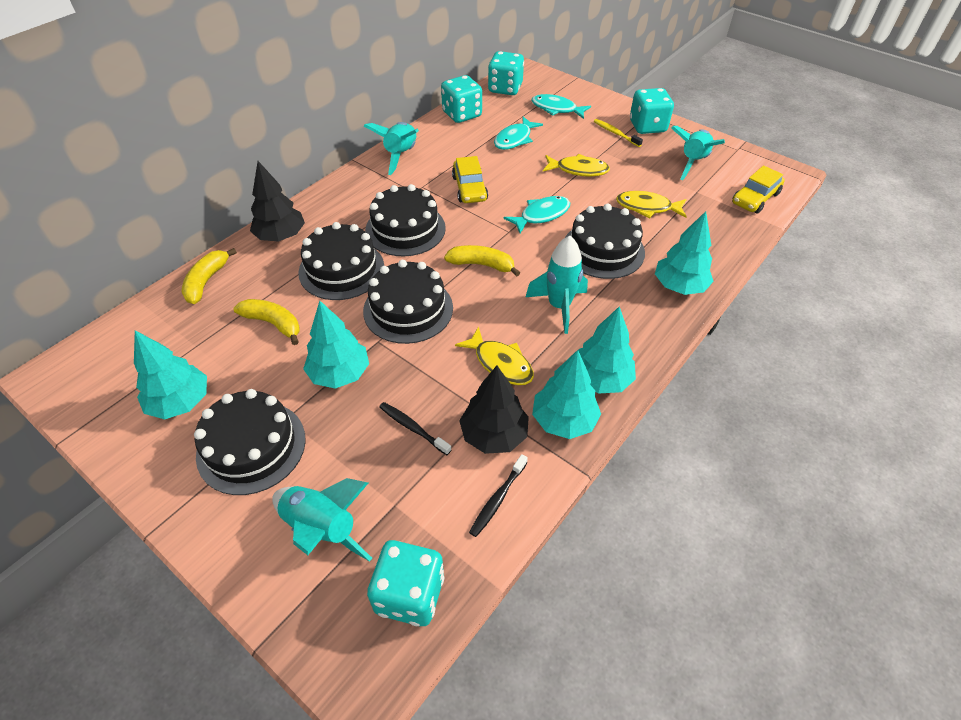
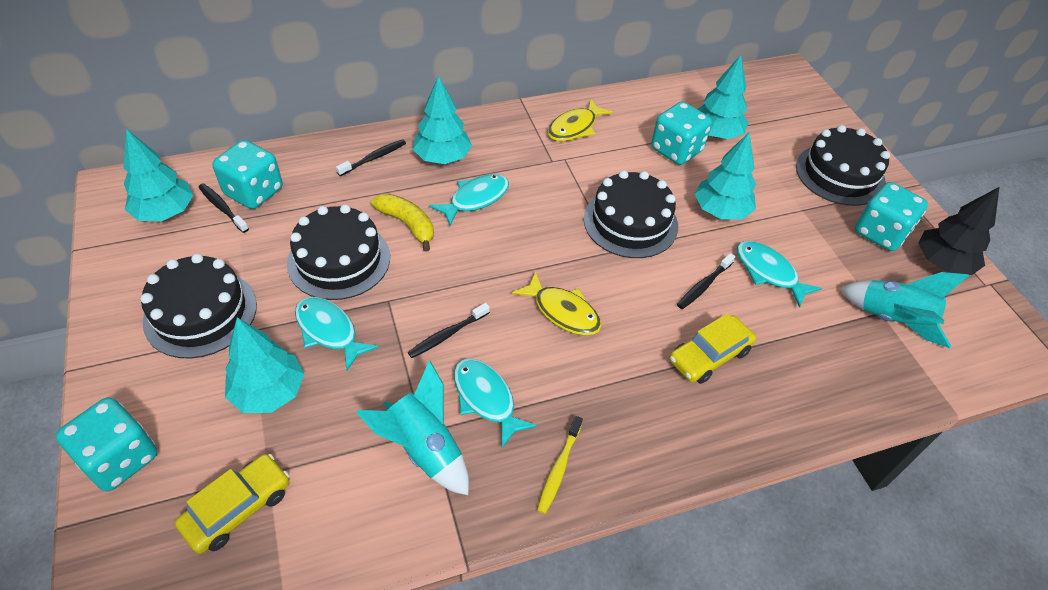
black cake: 5 -> 4
black toothbrush: 2 -> 4
black tree: 2 -> 1
turquoise fish: 3 -> 4
turquoise rocket: 4 -> 2
yellow banana: 3 -> 1
yellow fish: 3 -> 2

